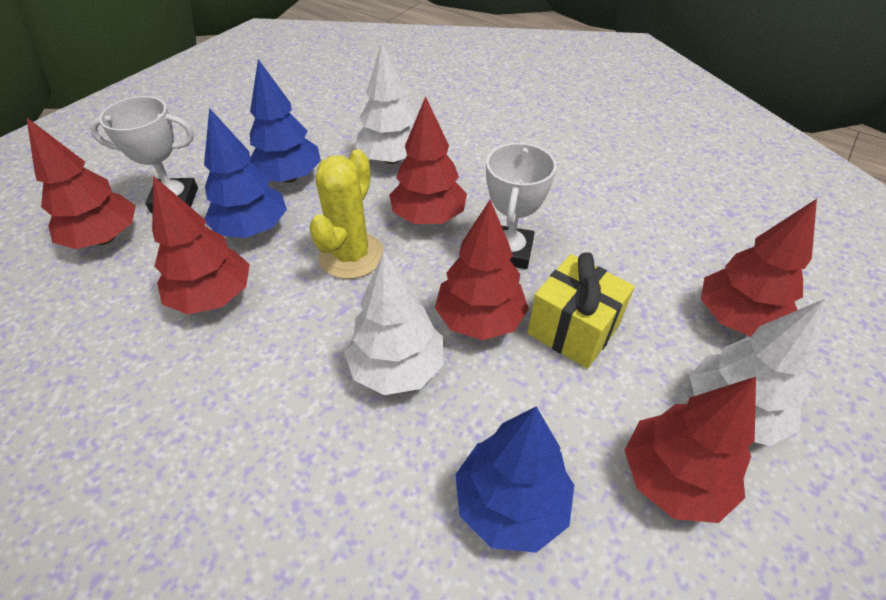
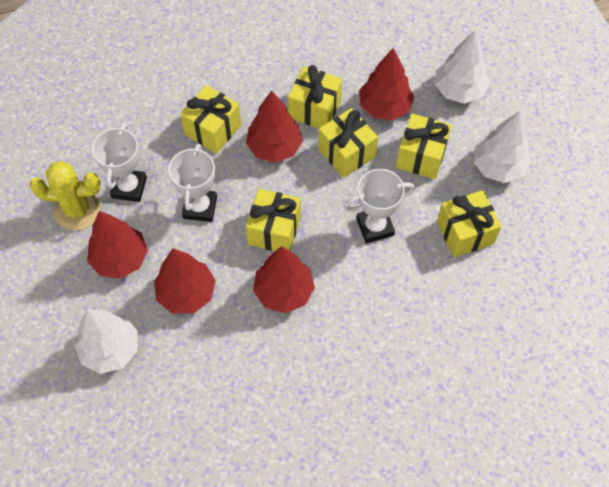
blue tree: 3 -> 0
red tree: 6 -> 5
white trophy: 2 -> 3
yellow gift: 1 -> 6

